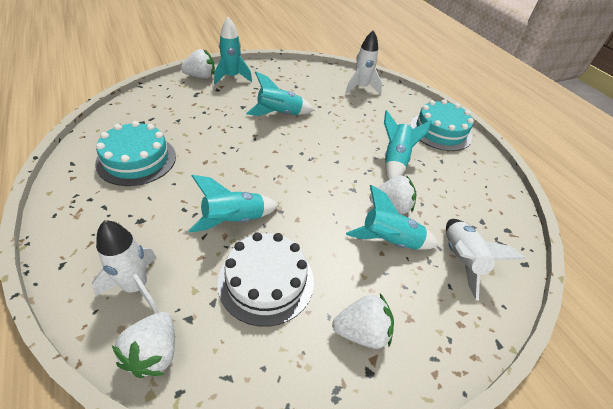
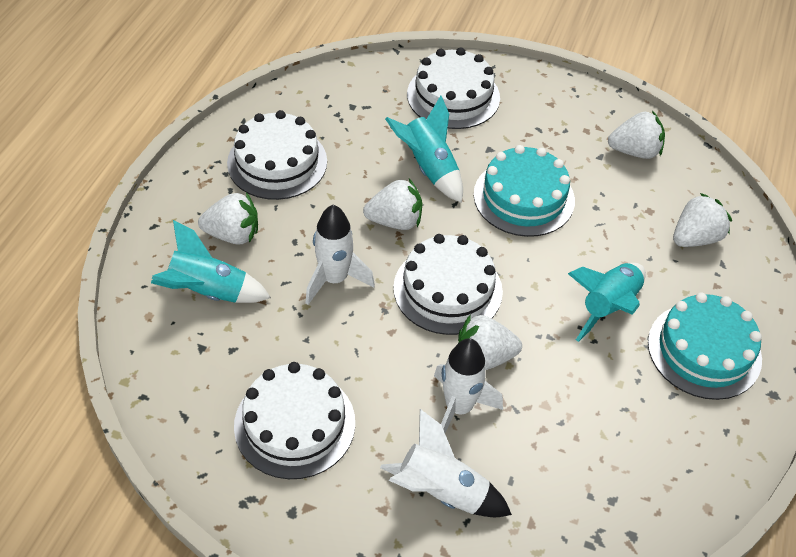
turquoise rocket: 5 -> 3
white cake: 1 -> 4
white strawberry: 4 -> 5

